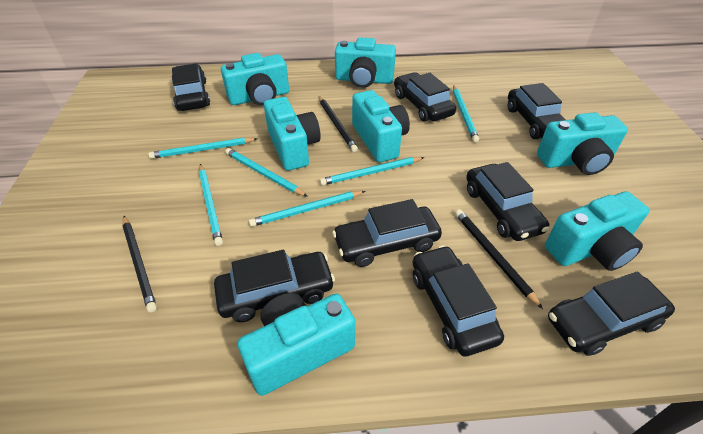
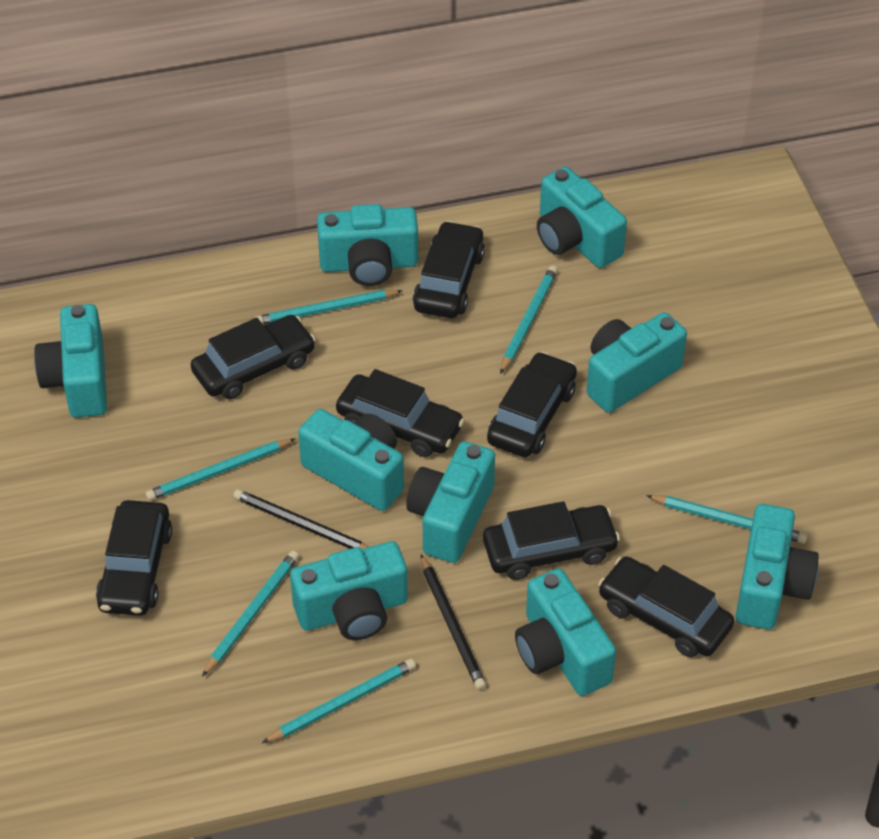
black car: 8 -> 7
black pencil: 3 -> 2
turquoise camera: 7 -> 9

